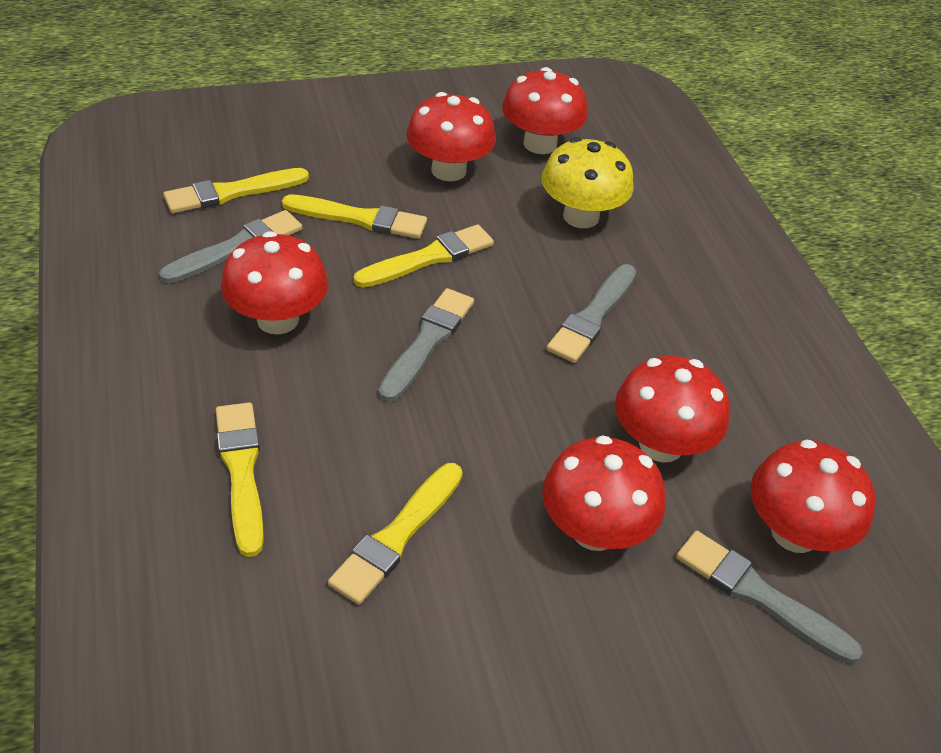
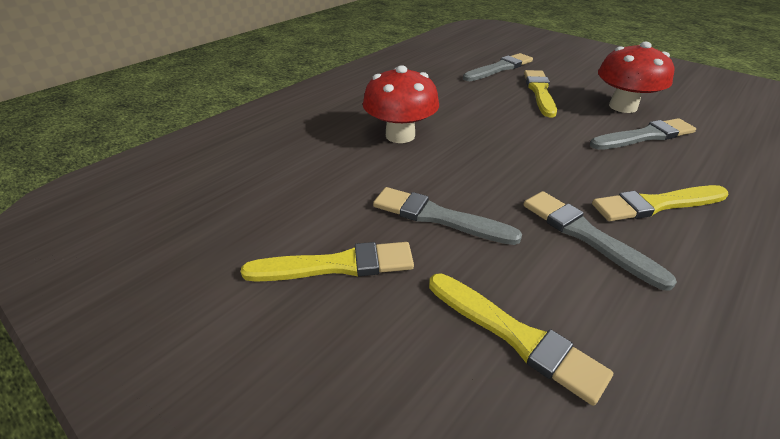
red mushroom: 6 -> 2
yellow brush: 5 -> 4
yellow mushroom: 1 -> 0

